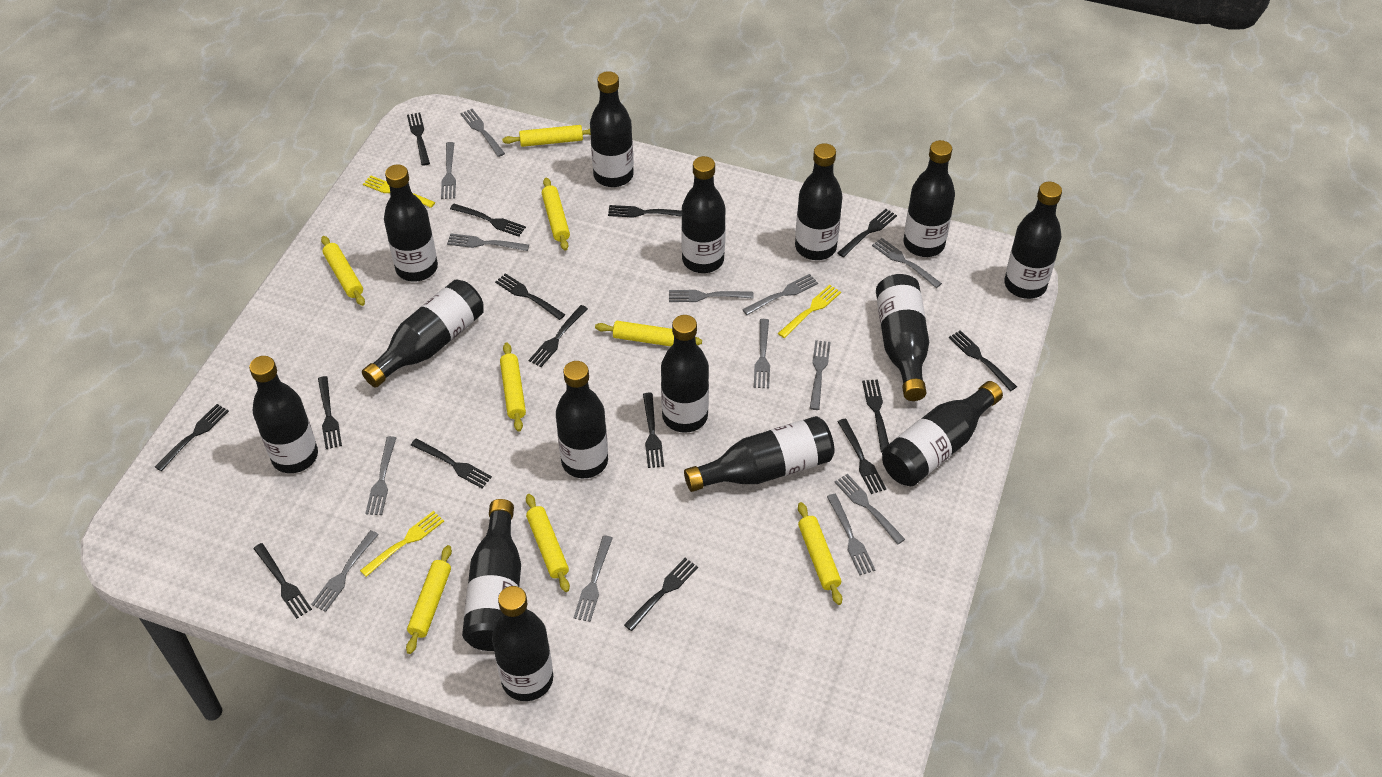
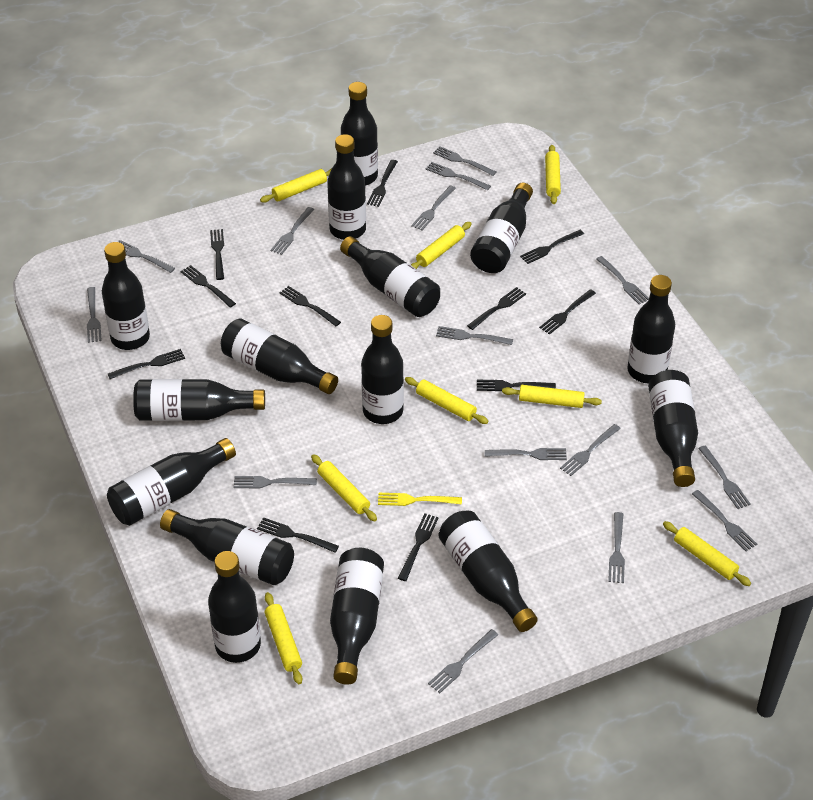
black fork: 15 -> 11
grey fork: 13 -> 15
yellow fork: 3 -> 1

